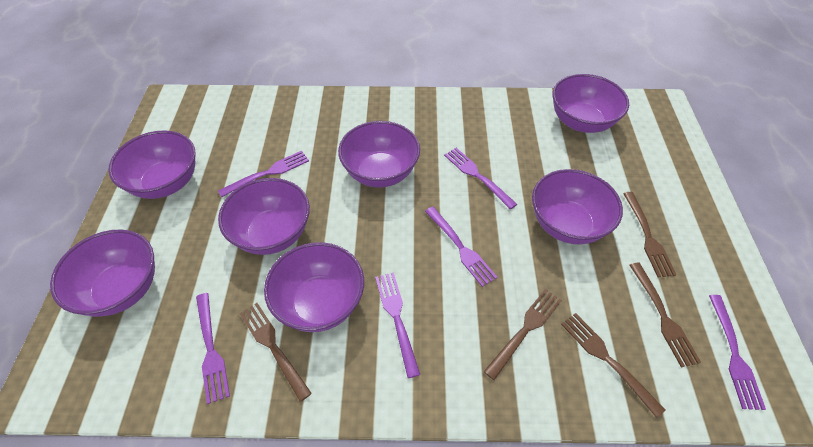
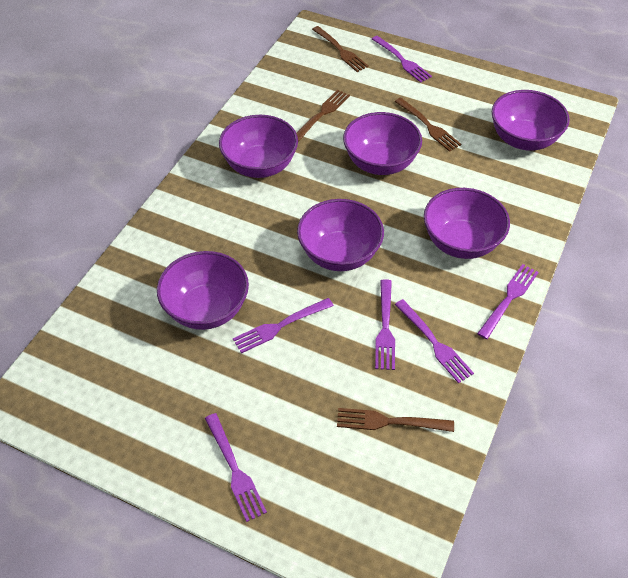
brown fork: 5 -> 4
purple bowl: 7 -> 6

